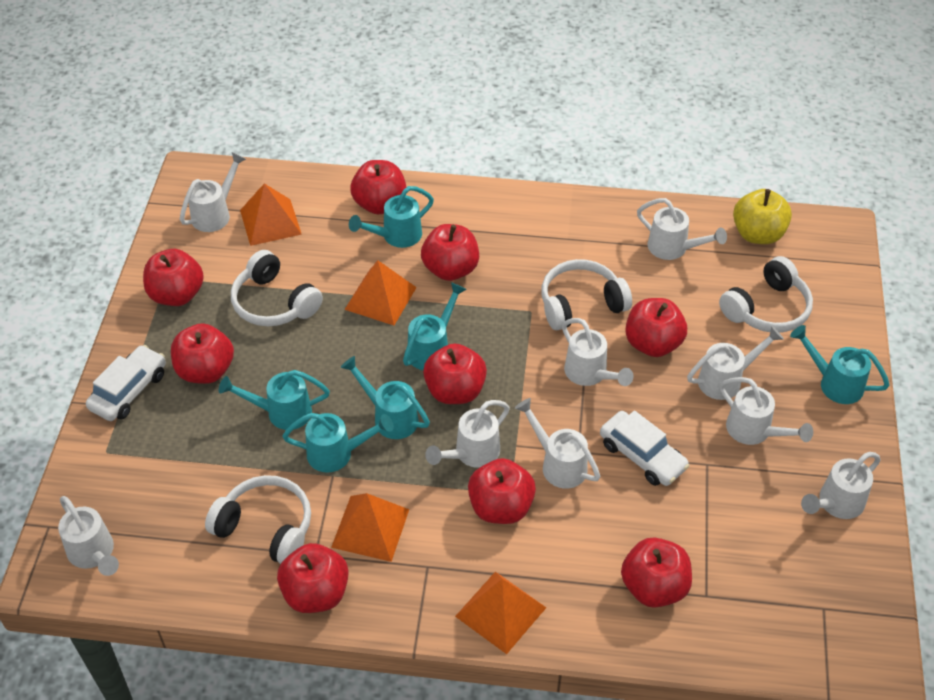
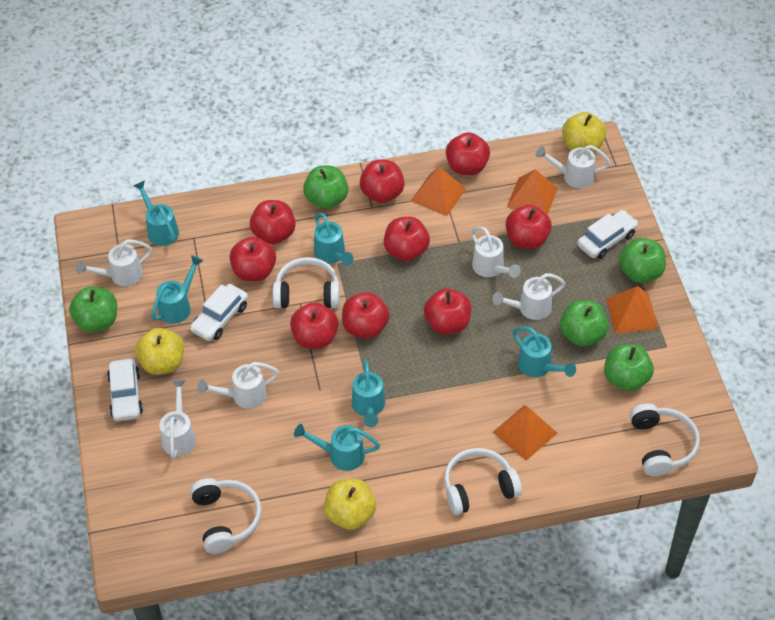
green apple: 0 -> 5
white car: 2 -> 3
white watering can: 9 -> 6
yellow apple: 1 -> 3

